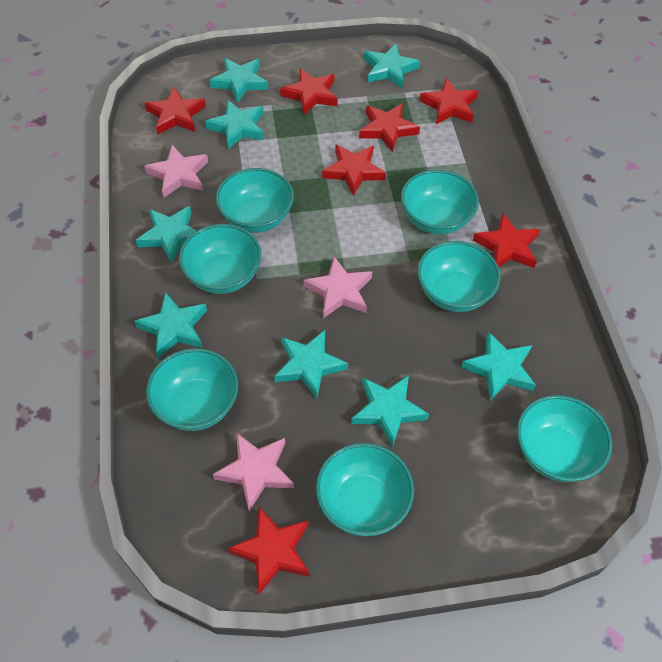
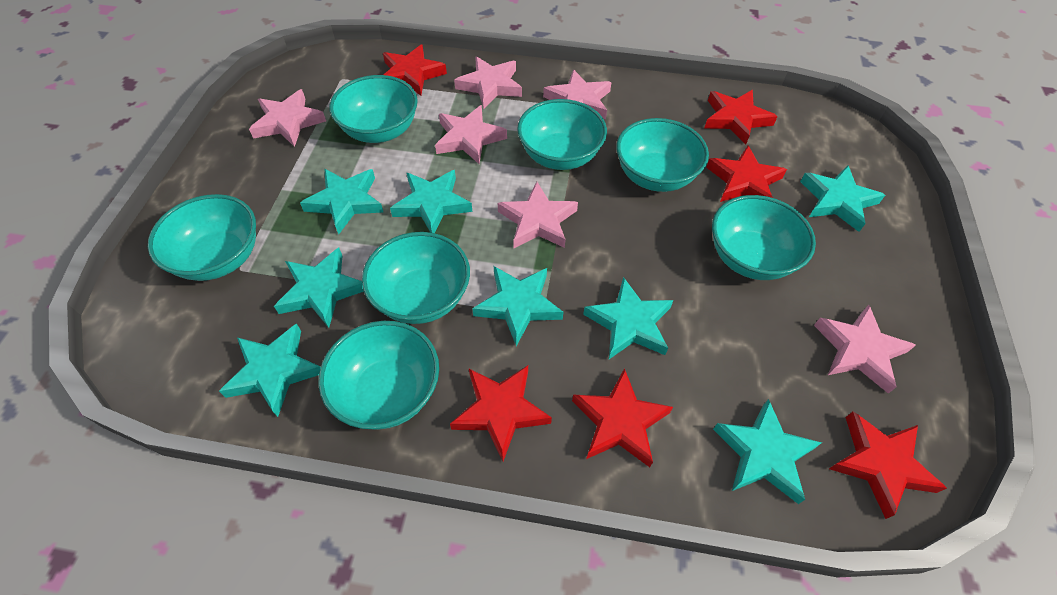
pink star: 3 -> 6
red star: 7 -> 6

